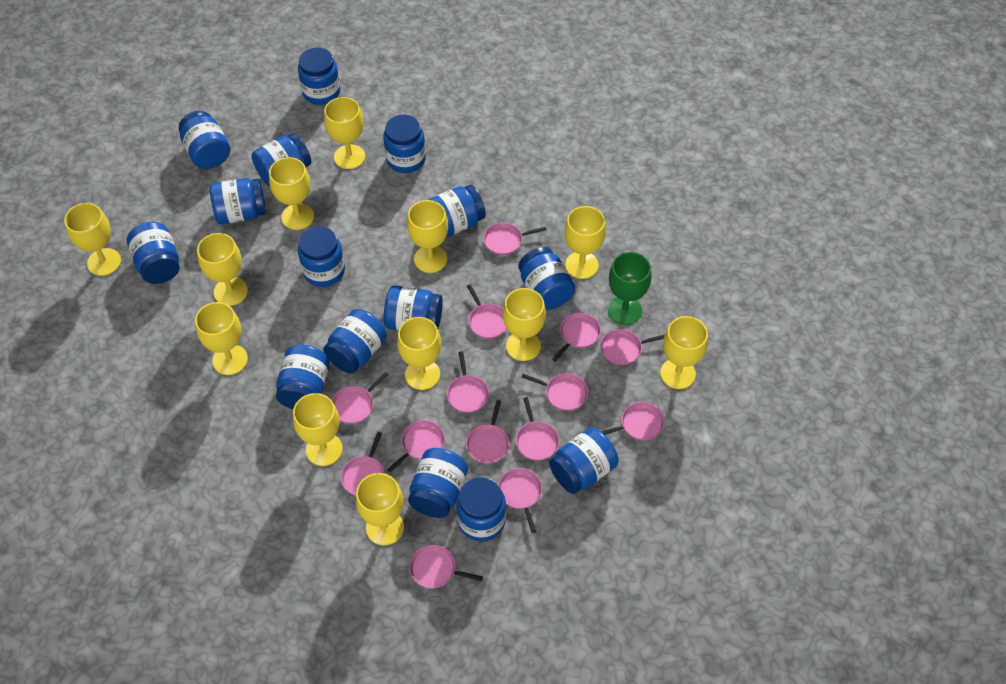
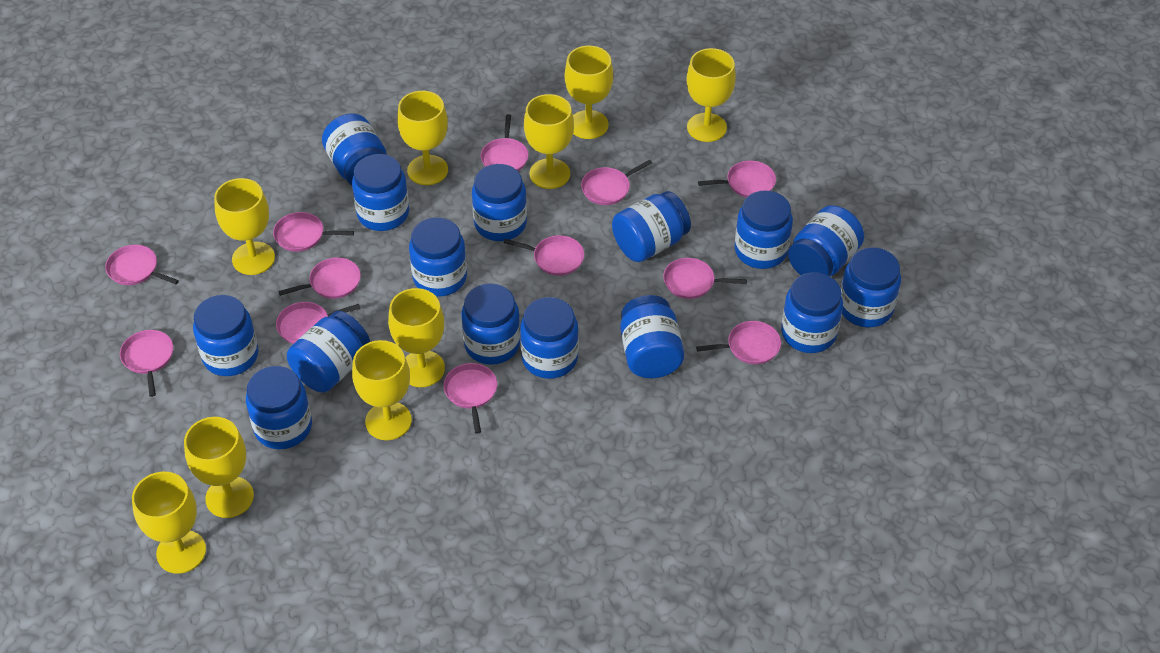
green goblet: 1 -> 0
pink pan: 14 -> 12
yellow goblet: 12 -> 9

